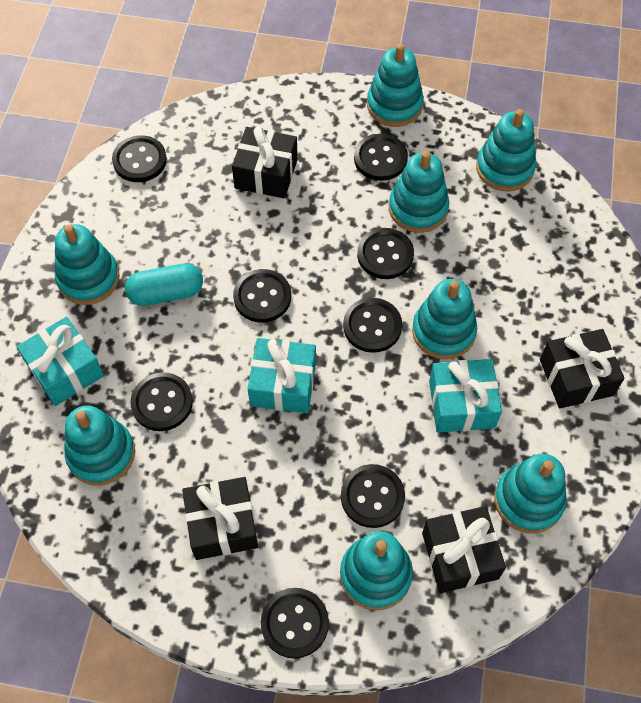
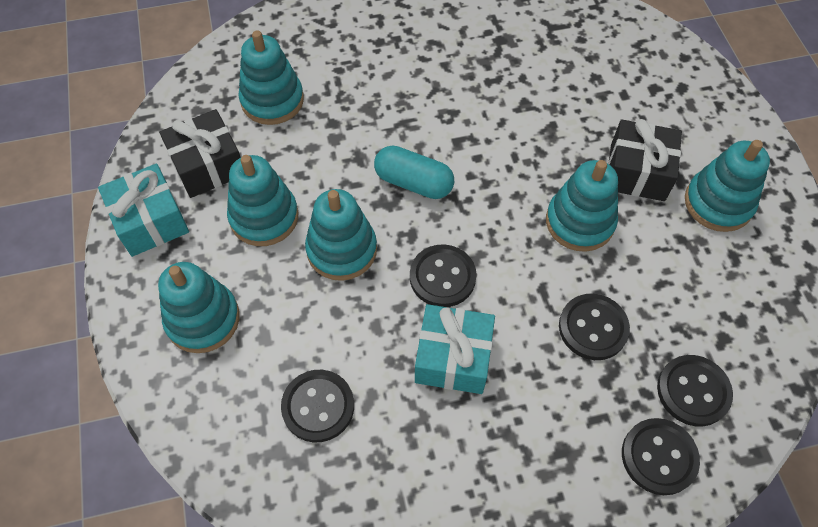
black button: 8 -> 5
black gift: 4 -> 2
turquoise gift: 3 -> 2
turquoise stacking toy: 8 -> 6

